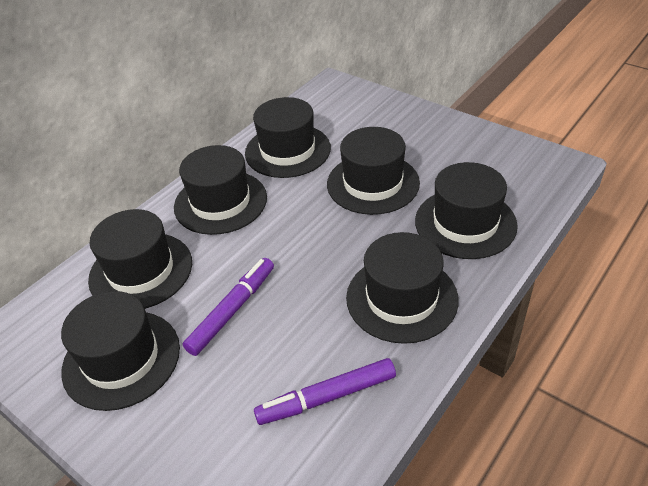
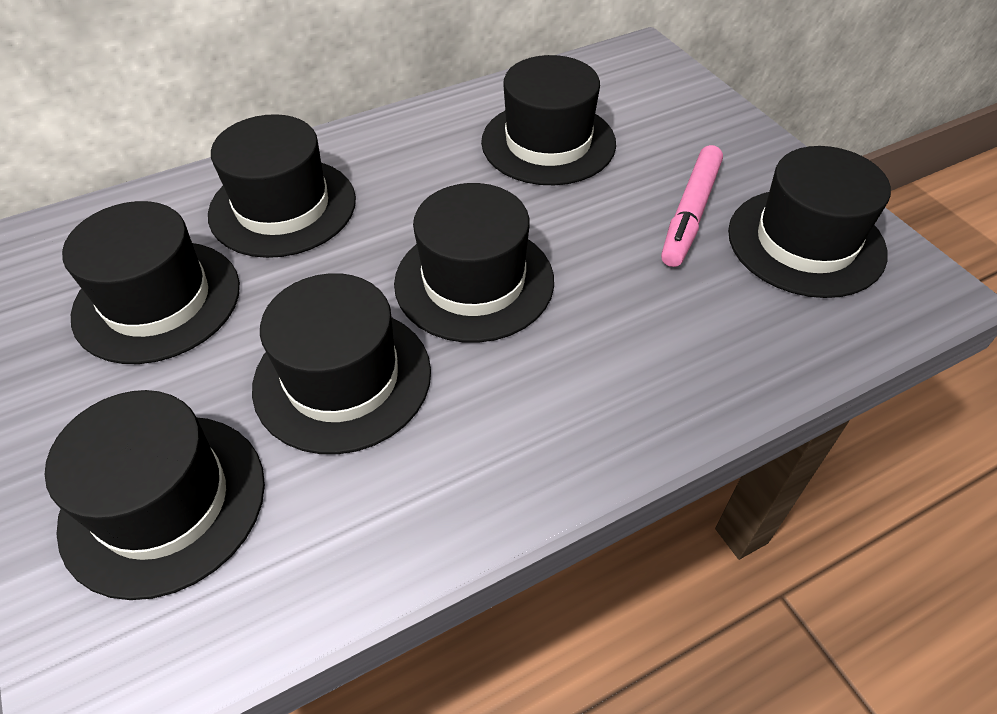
pink marker: 0 -> 1
purple marker: 2 -> 0

